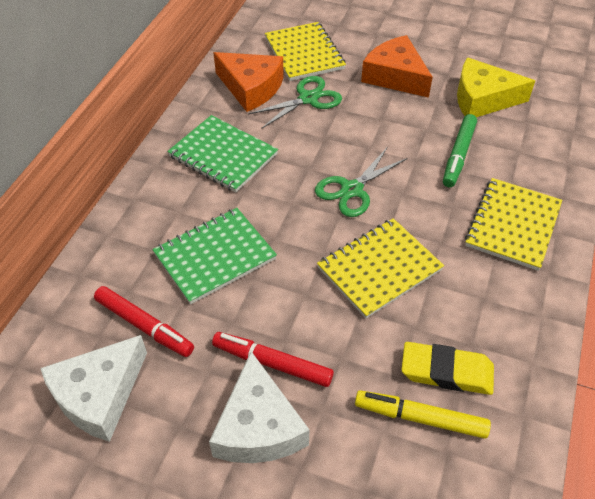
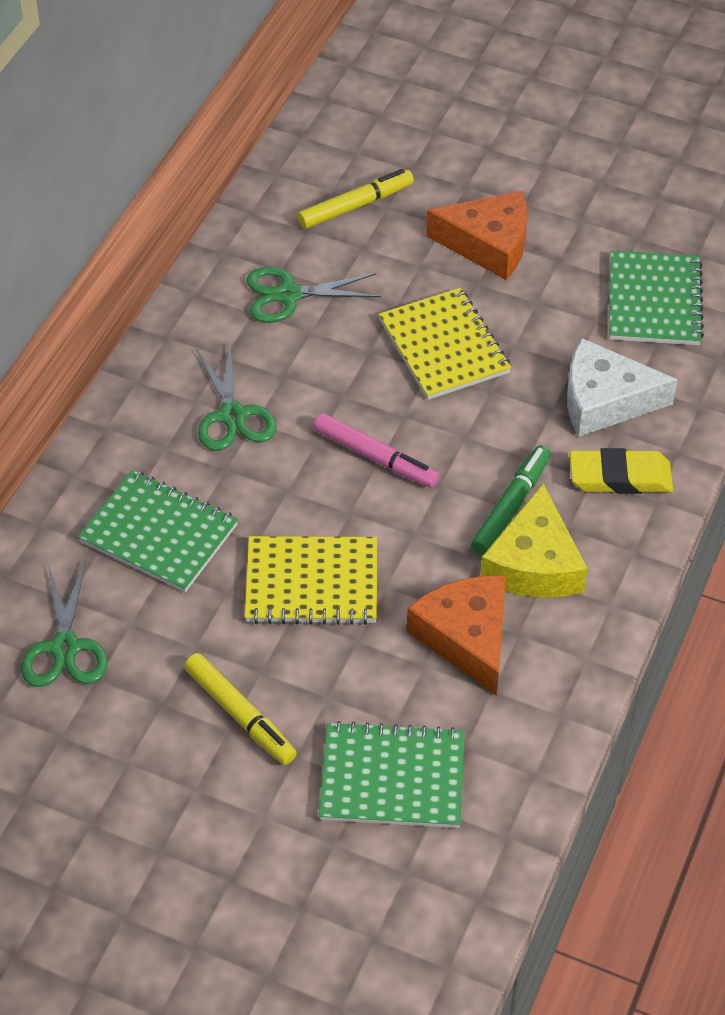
green notebook: 2 -> 3
green scissors: 2 -> 3
pink marker: 0 -> 1
red marker: 2 -> 0
white cheese: 2 -> 1
yellow marker: 1 -> 2
yellow notebook: 3 -> 2

